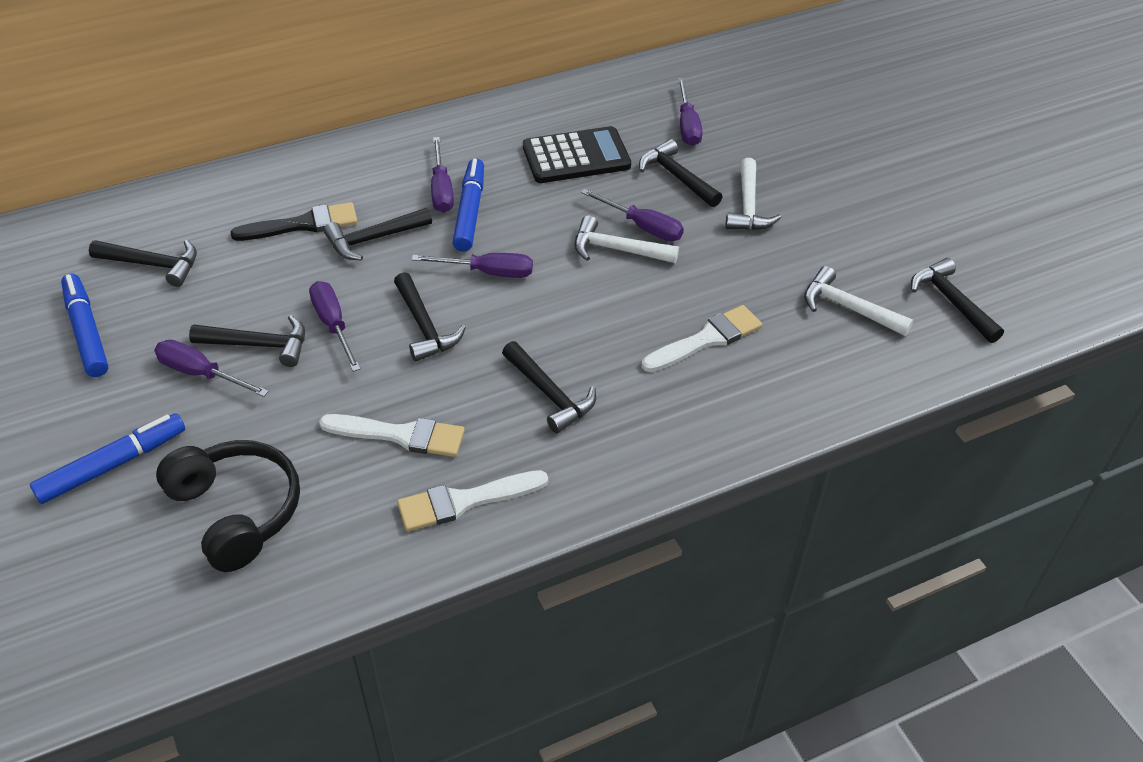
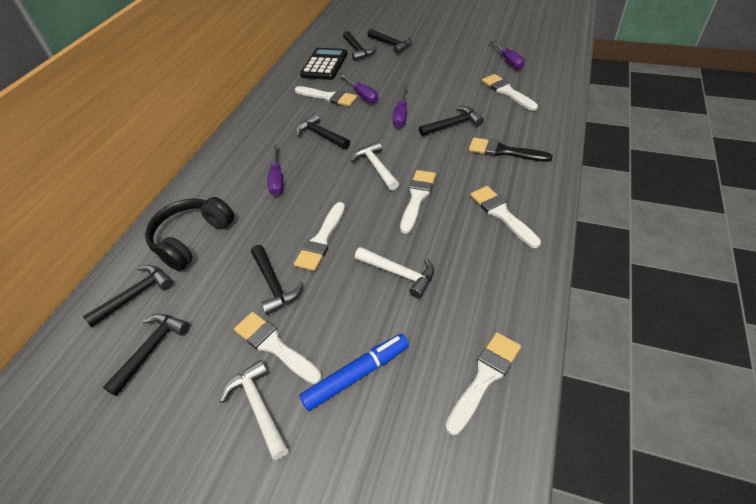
blue marker: 3 -> 1
purple screwdriver: 6 -> 4
white brush: 3 -> 7

